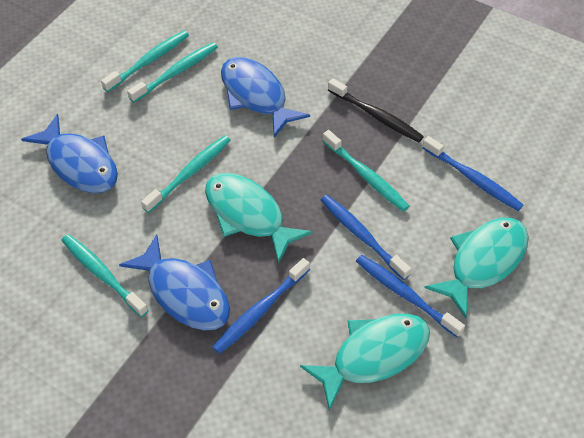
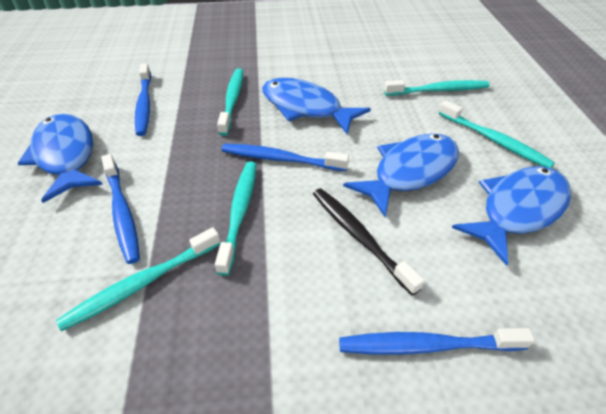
blue fish: 3 -> 4
turquoise fish: 3 -> 0

